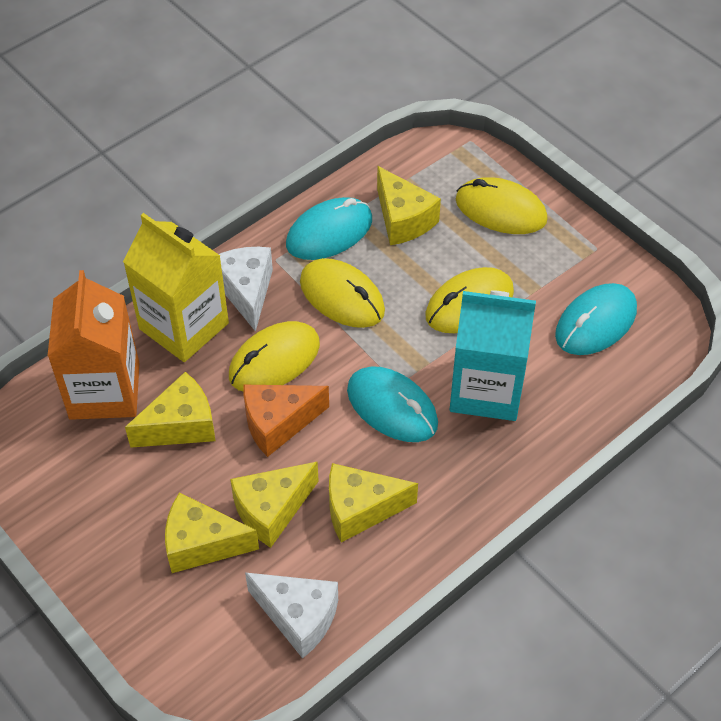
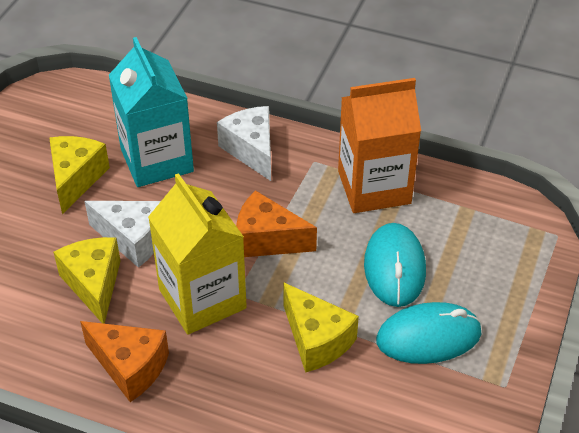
orange cheese: 1 -> 2
turquoise mouse: 3 -> 2
yellow cheese: 5 -> 3
yellow mouse: 4 -> 0

